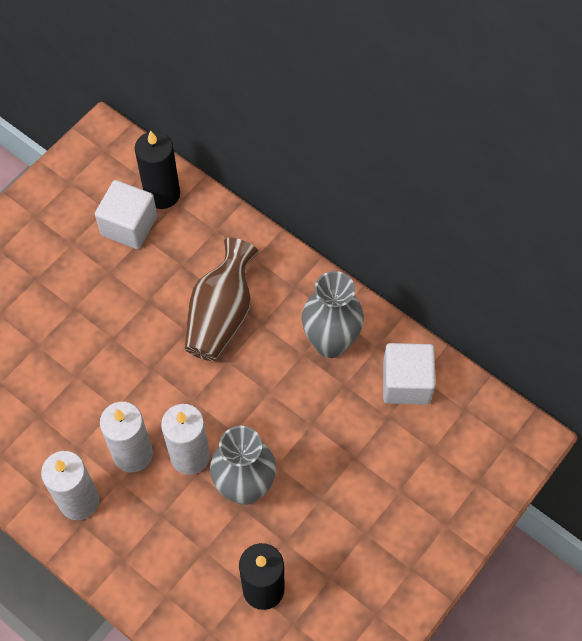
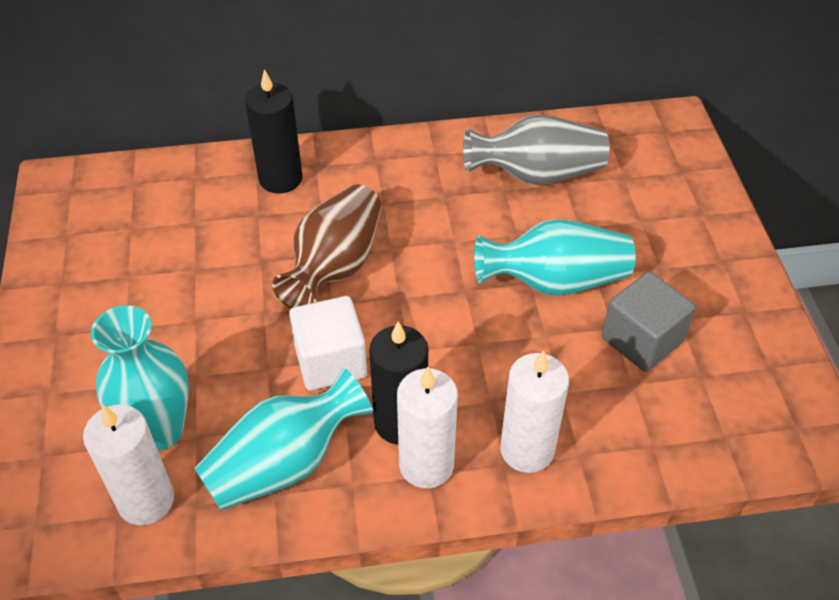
grey cube: 0 -> 1
grey vase: 2 -> 1
turquoise vase: 0 -> 3
white cube: 2 -> 1

